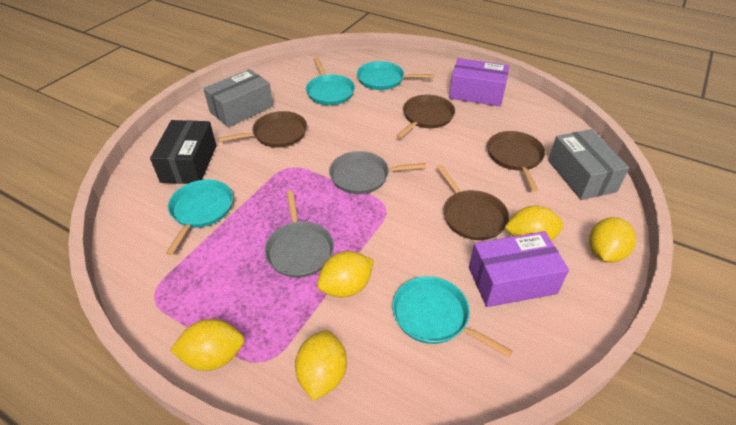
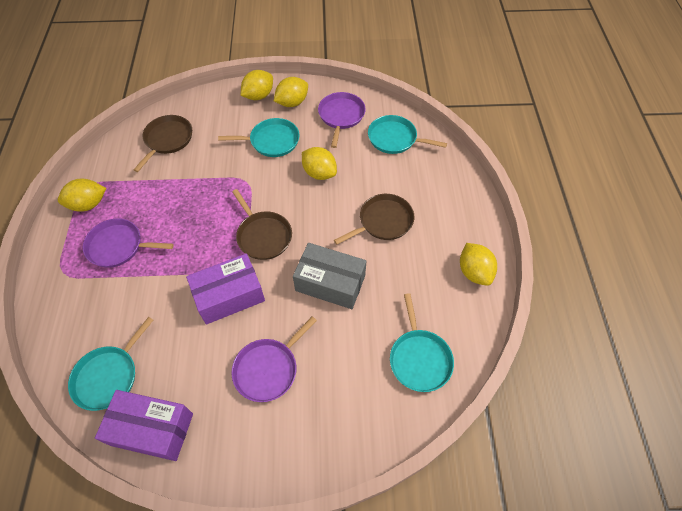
black box: 1 -> 0
brown pan: 4 -> 3
grey box: 2 -> 1
grey pan: 2 -> 0
purple pan: 0 -> 3

